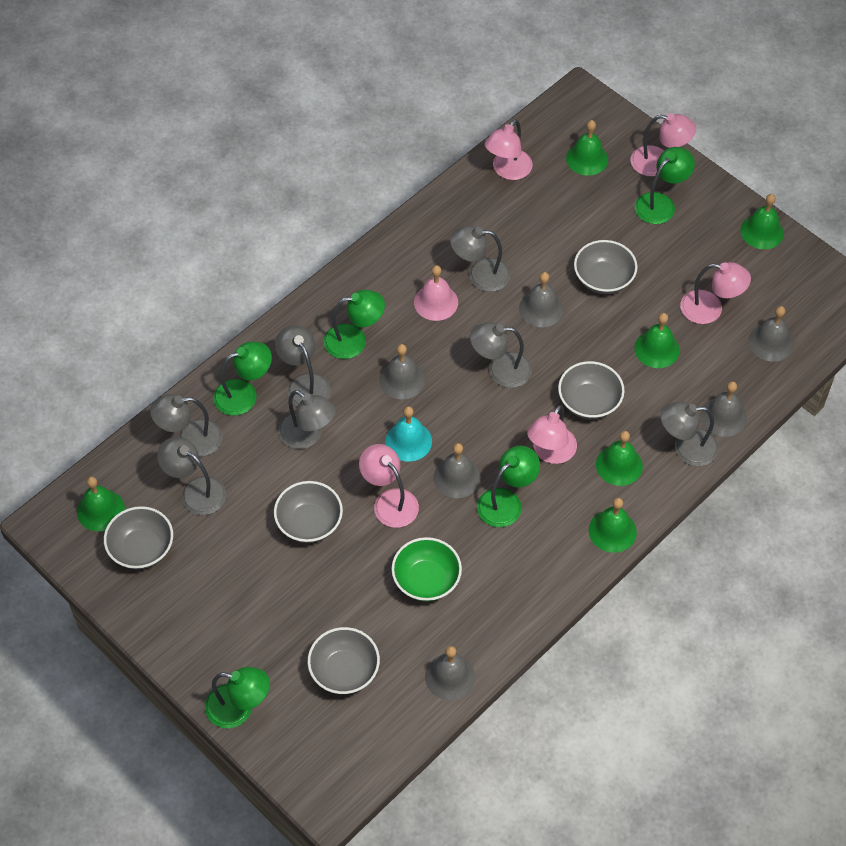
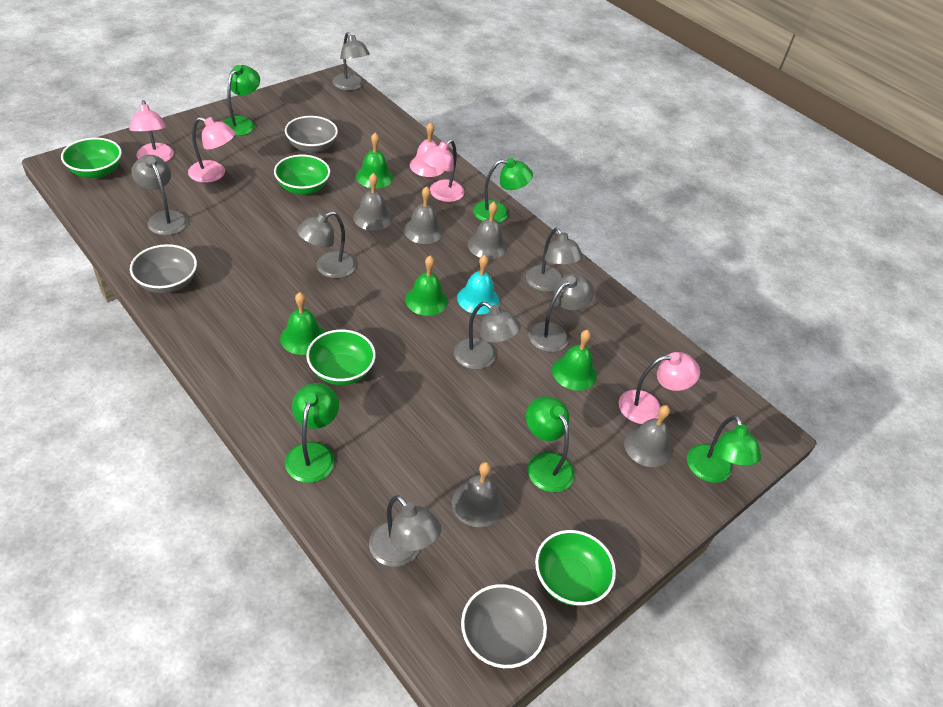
green bell: 6 -> 4
green bowl: 1 -> 4
grey bell: 6 -> 5
grey bowl: 5 -> 3
pink lamp: 5 -> 4

